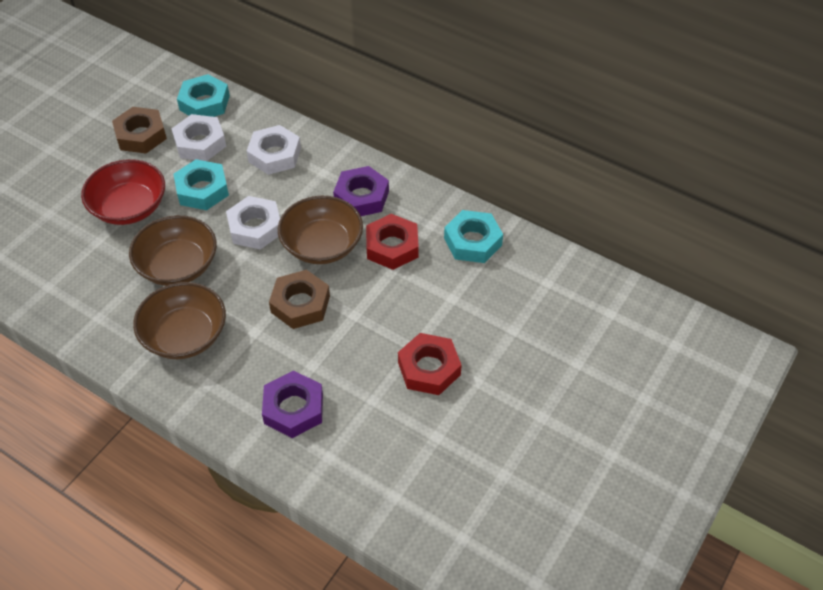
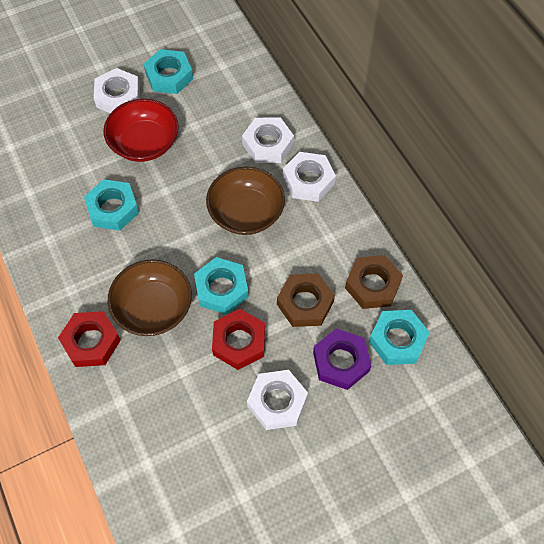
brown bowl: 3 -> 2
purple nut: 2 -> 1
turquoise nut: 3 -> 4
white nut: 3 -> 4

